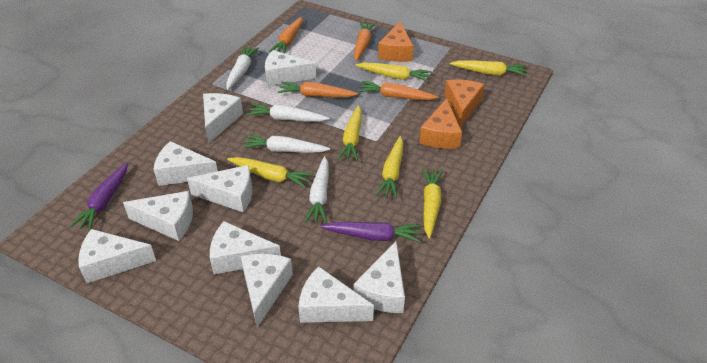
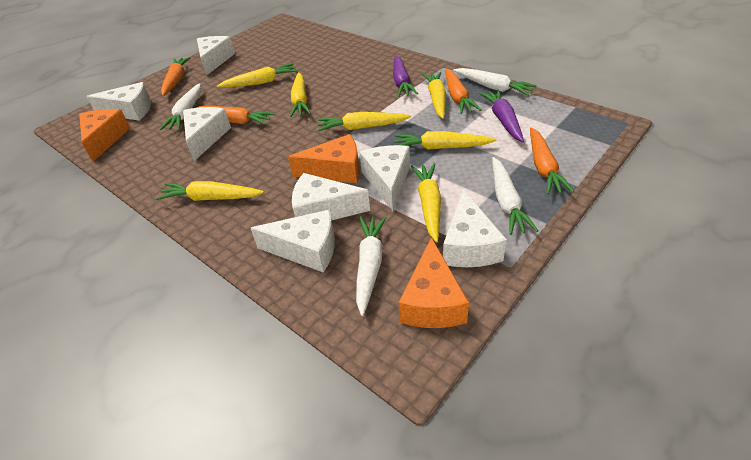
white cheese: 10 -> 7
yellow carrot: 6 -> 7

